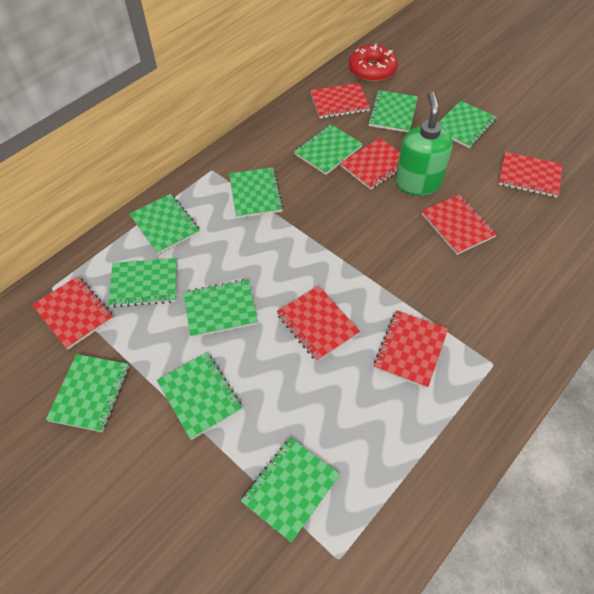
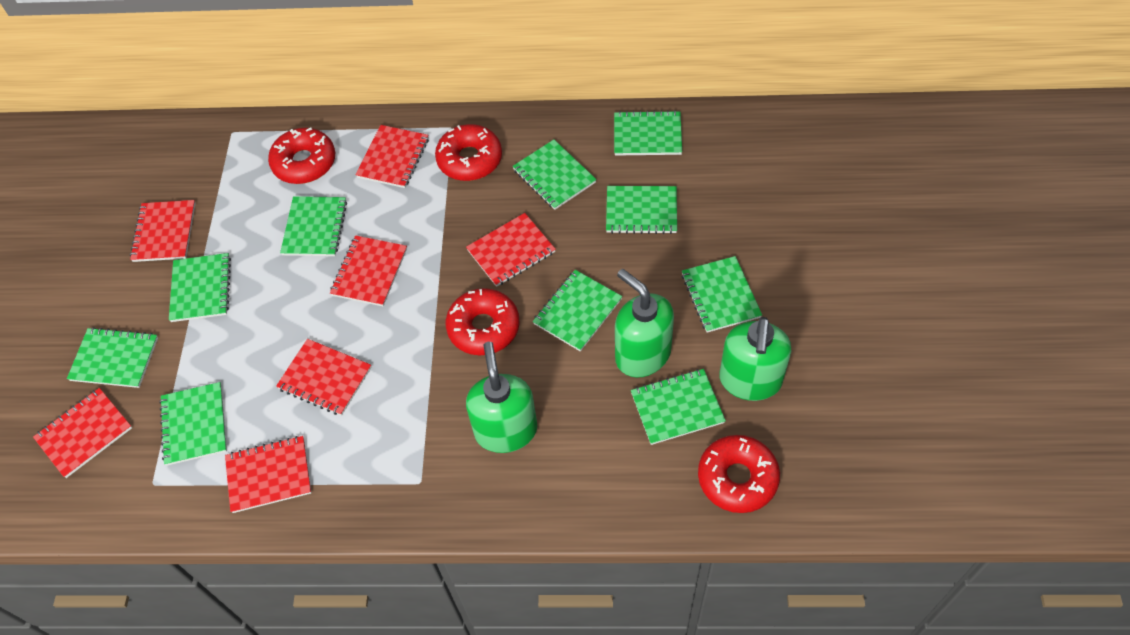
green soap dispenser: 1 -> 3
red donut: 1 -> 4

